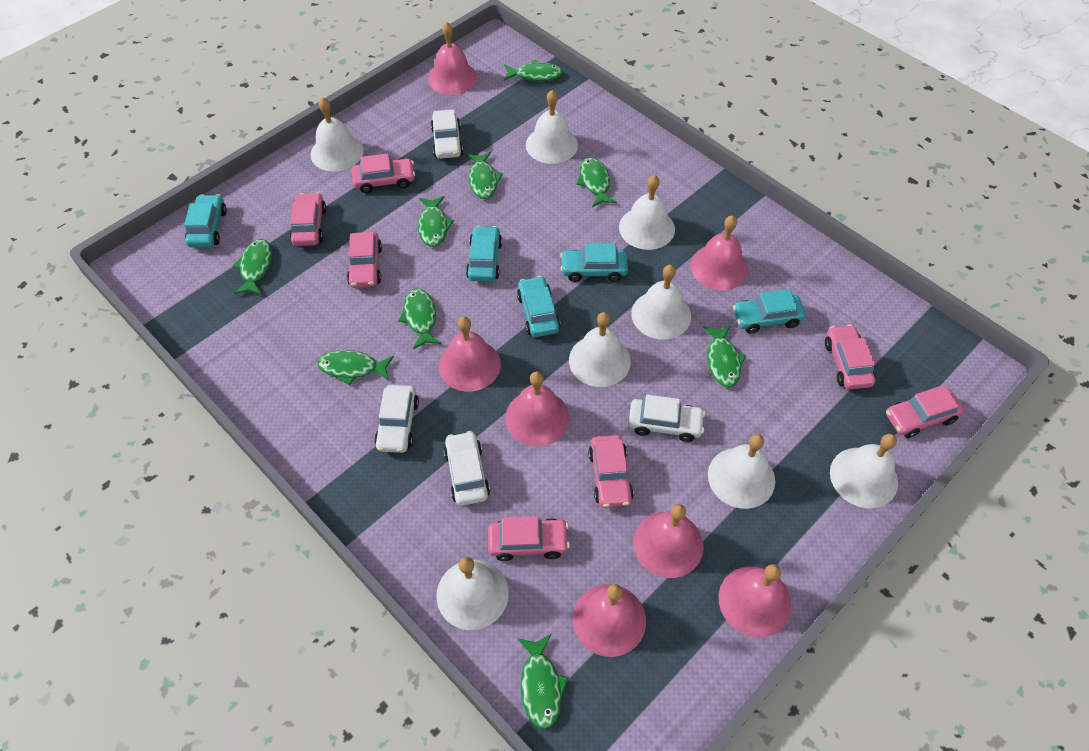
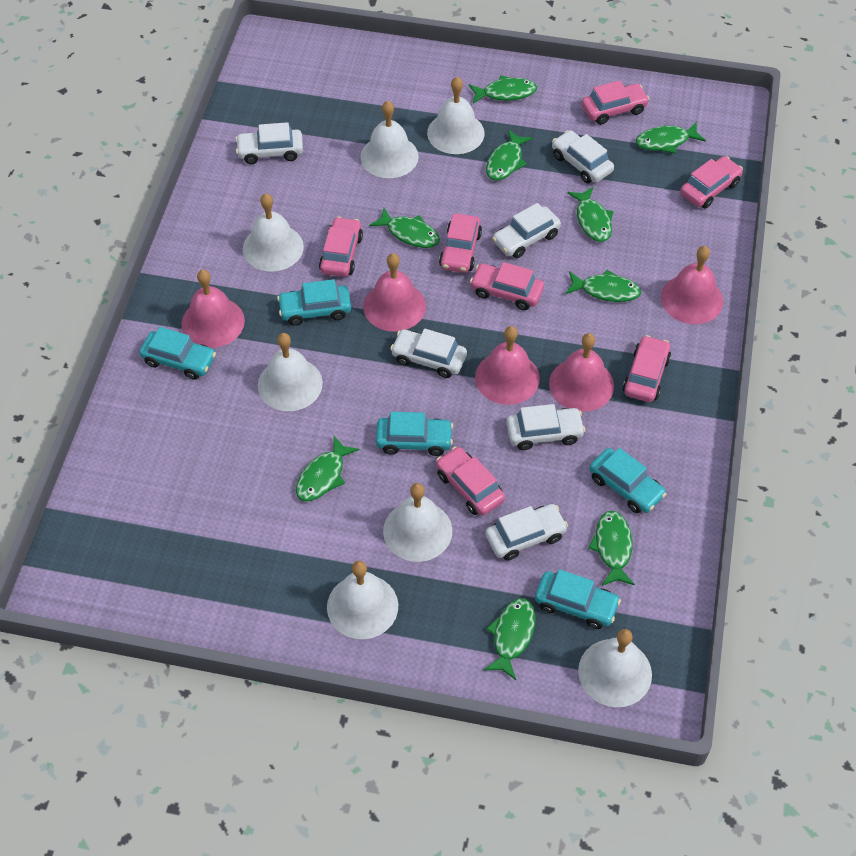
pink bell: 7 -> 5
white bell: 8 -> 7
white car: 4 -> 6

